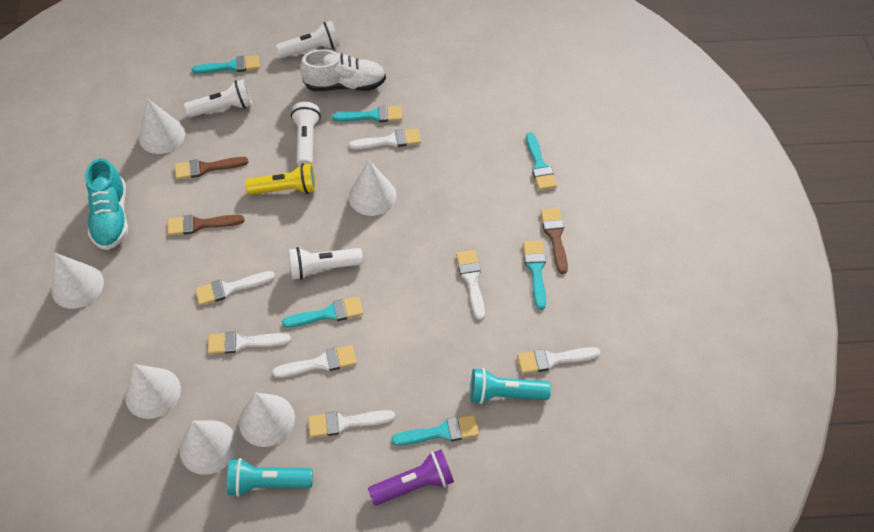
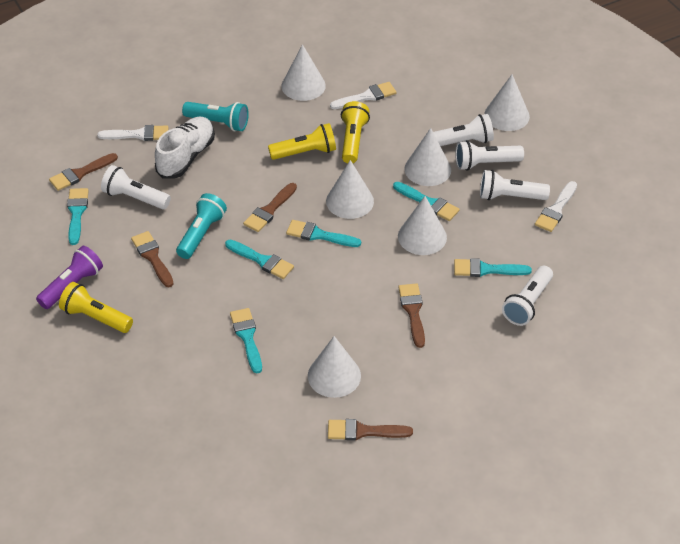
brown brush: 3 -> 5
turquoise shoe: 1 -> 0
white brush: 7 -> 3
white flashlight: 4 -> 5
yellow flashlight: 1 -> 3

